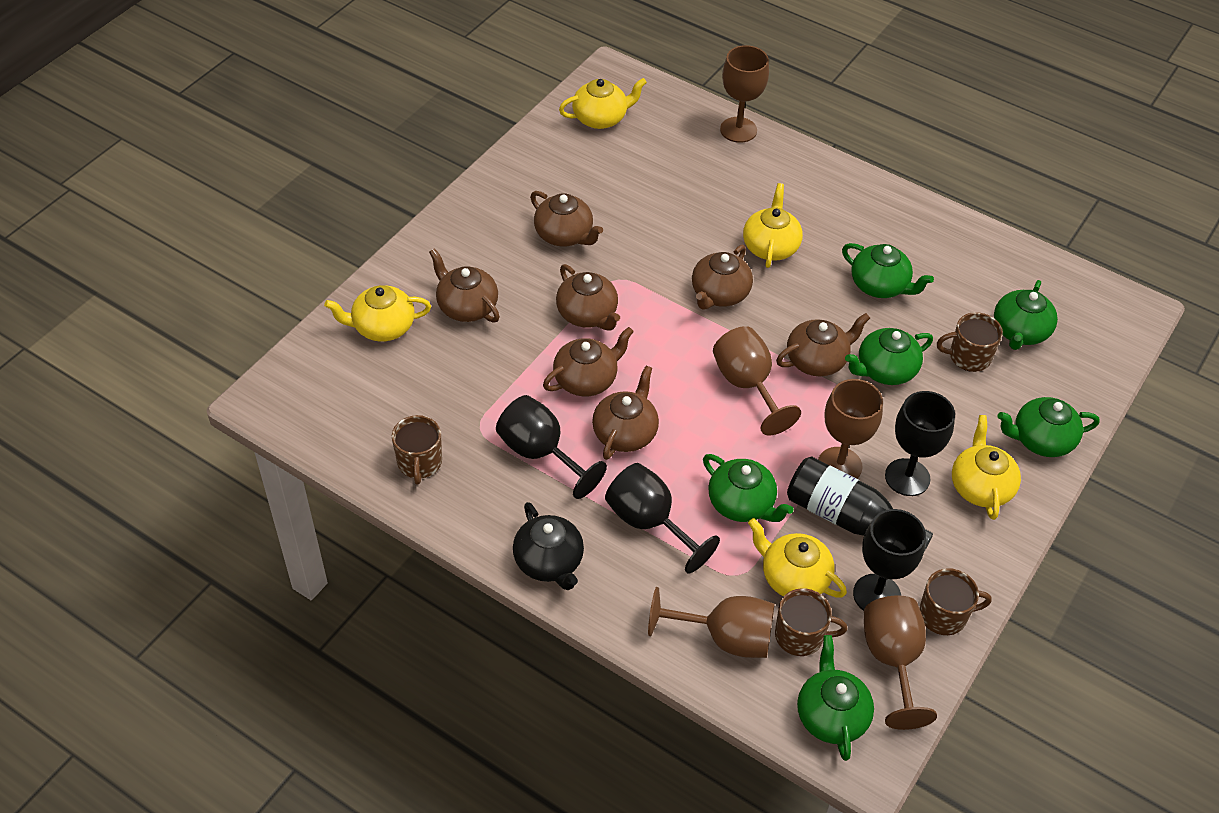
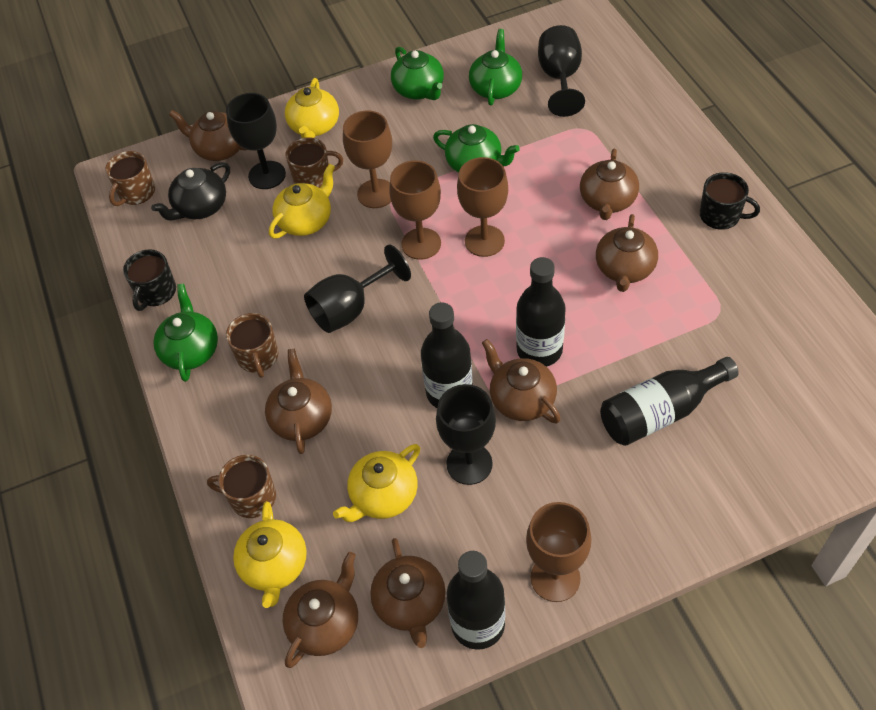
black bottle: 1 -> 4
black mug: 0 -> 2
brown goblet: 5 -> 4
green teapot: 6 -> 4
yellow teapot: 5 -> 4

